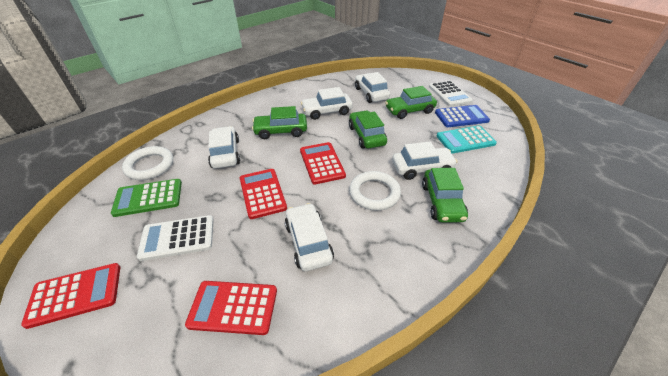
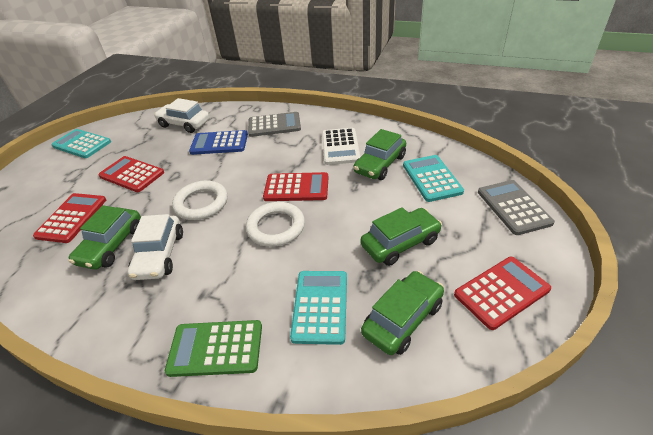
grey calculator: 0 -> 2
turquoise calculator: 1 -> 3
white calculator: 2 -> 1
white car: 5 -> 2

